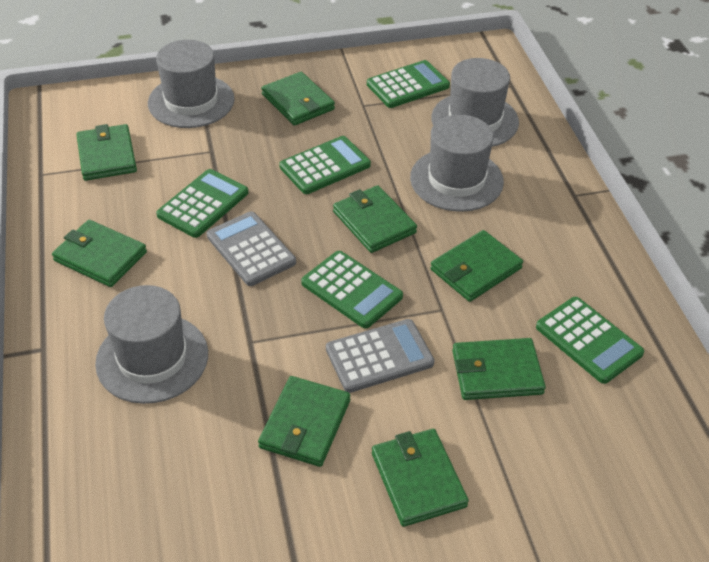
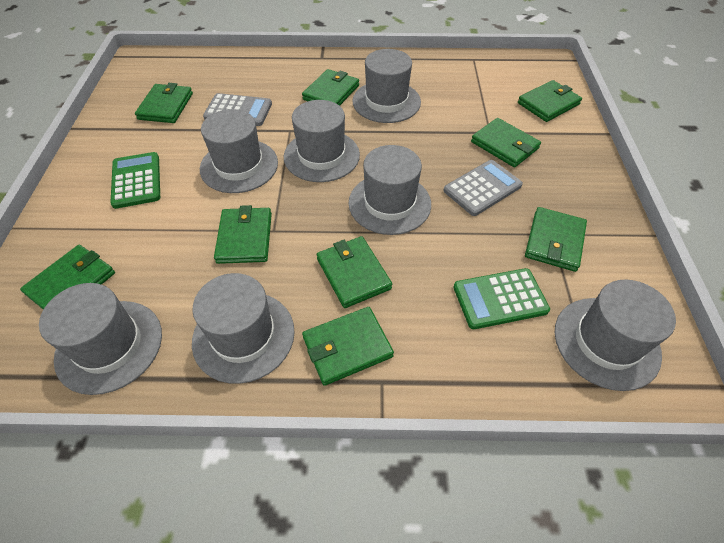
green calculator: 5 -> 2
green wallet: 8 -> 9
grey hat: 4 -> 7

